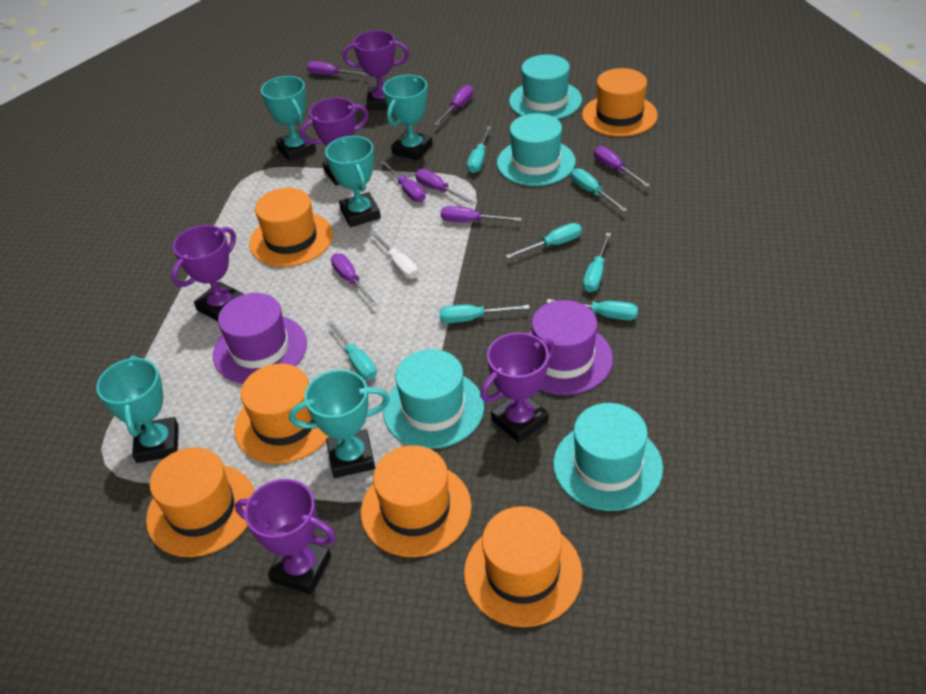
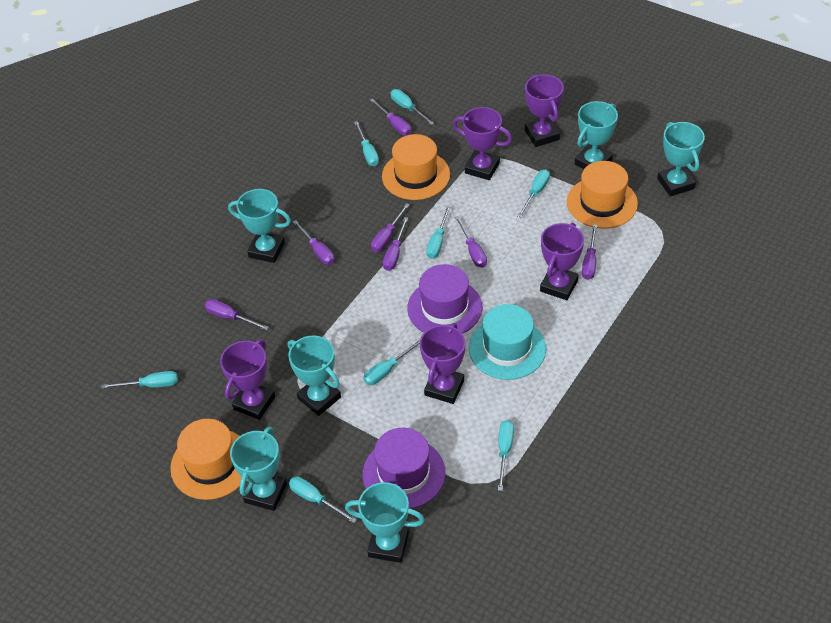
orange hat: 6 -> 3
turquoise hat: 4 -> 1
turquoise screwdriver: 7 -> 8
turquoise trophy: 5 -> 6
white screwdriver: 1 -> 0

